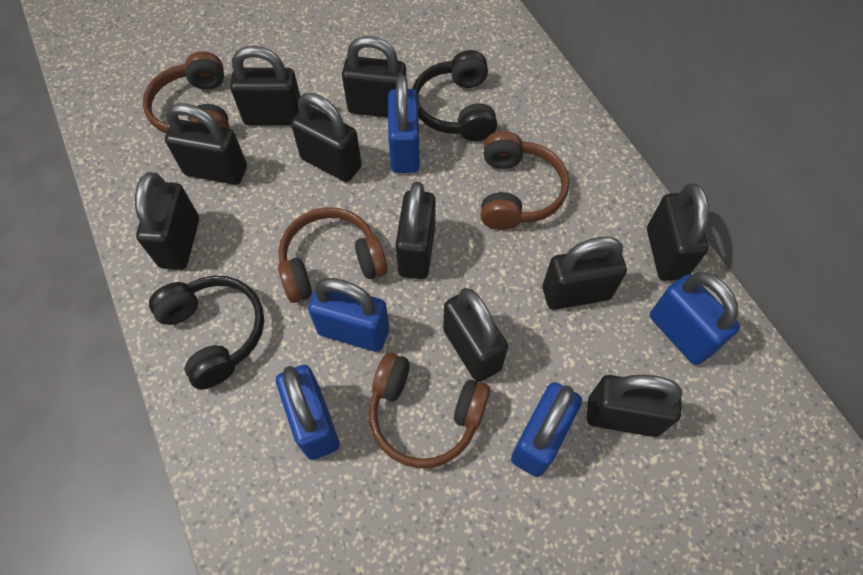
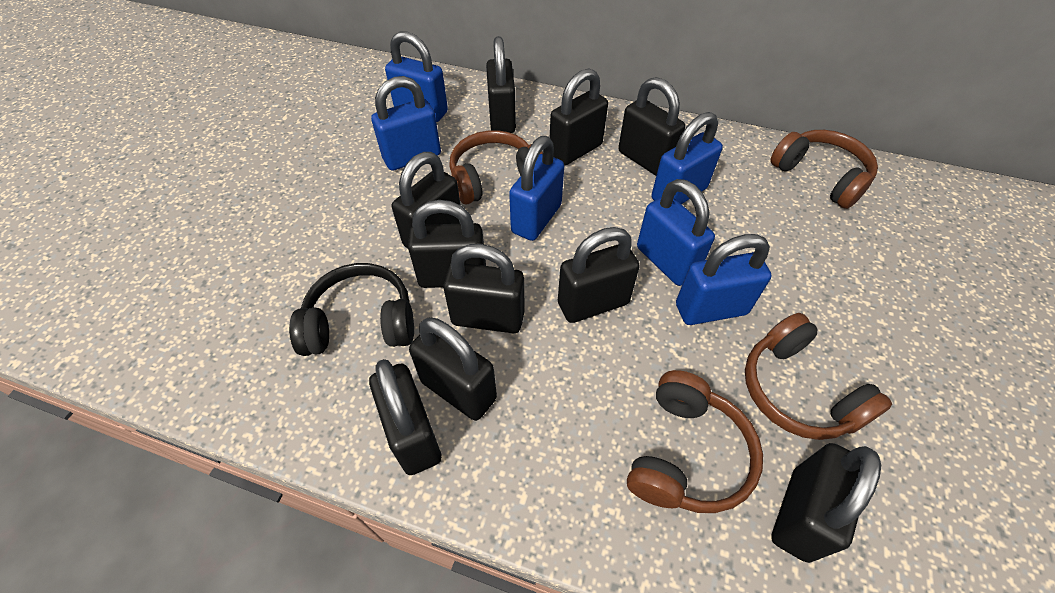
black headphones: 2 -> 1
blue padlock: 5 -> 6

